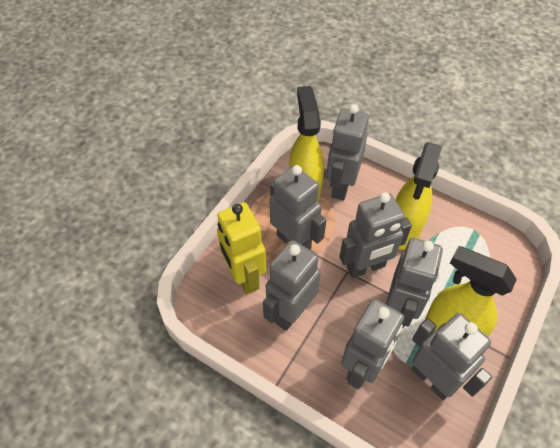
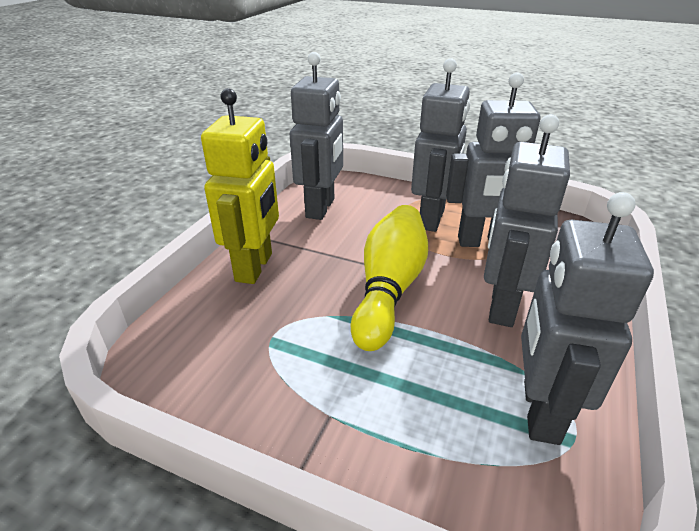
grey robot: 7 -> 5
yellow bowling pin: 0 -> 1
yellow spray bottle: 3 -> 0

